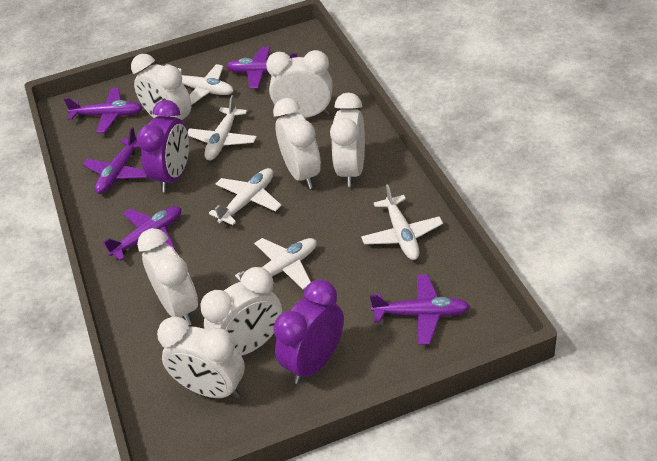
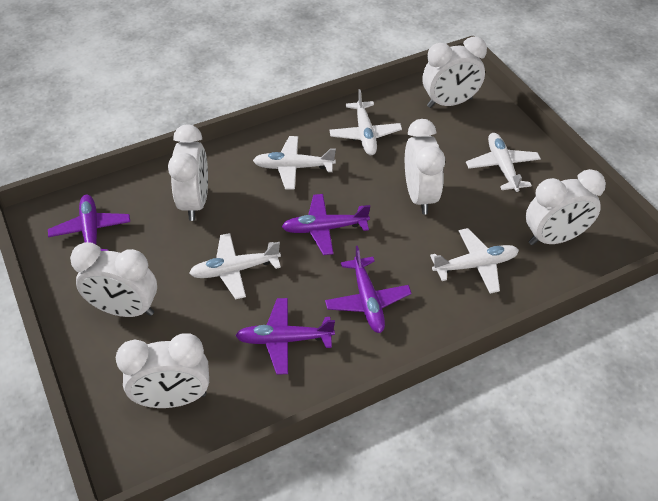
purple clock: 2 -> 0
purple plane: 5 -> 4
white clock: 7 -> 6

